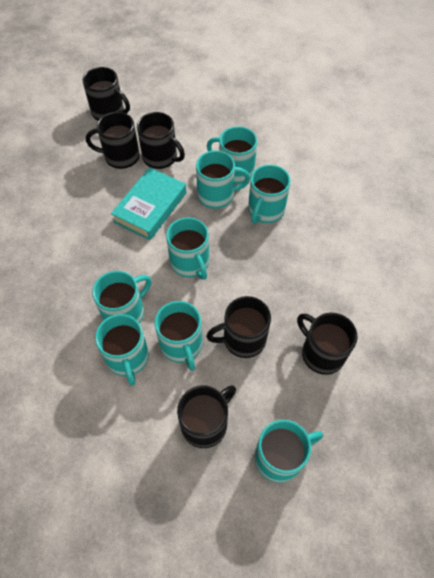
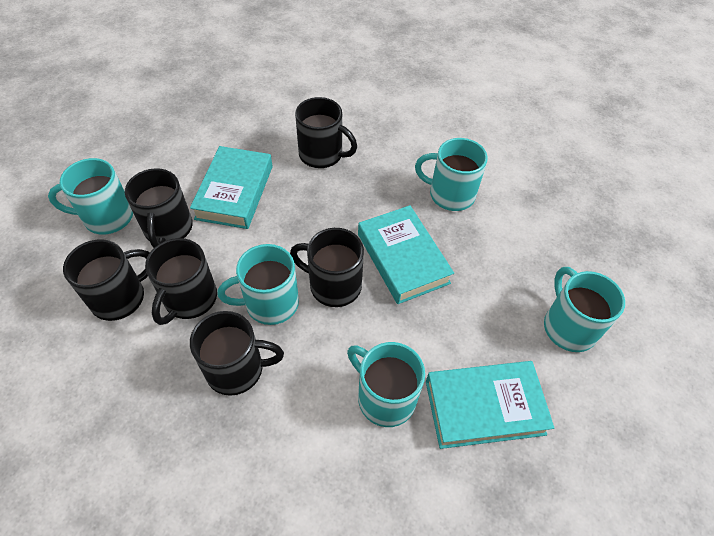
turquoise book: 1 -> 3
turquoise mug: 8 -> 5

